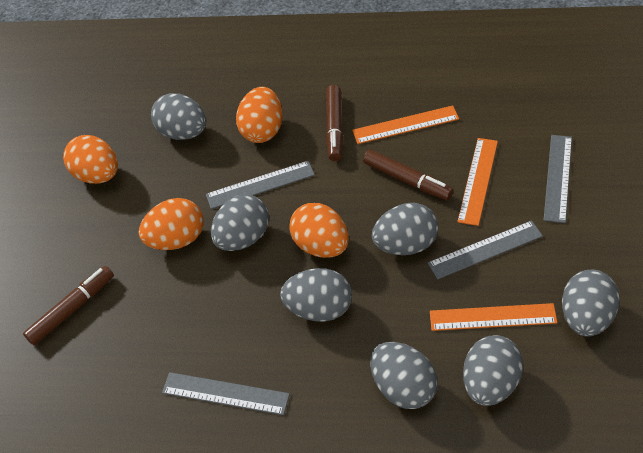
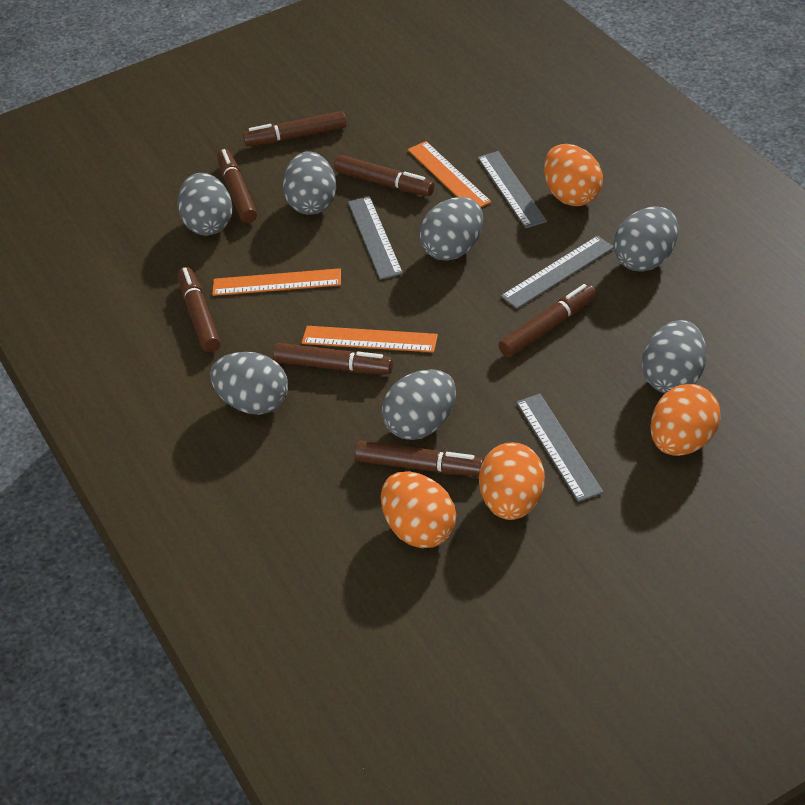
brown marker: 3 -> 7

